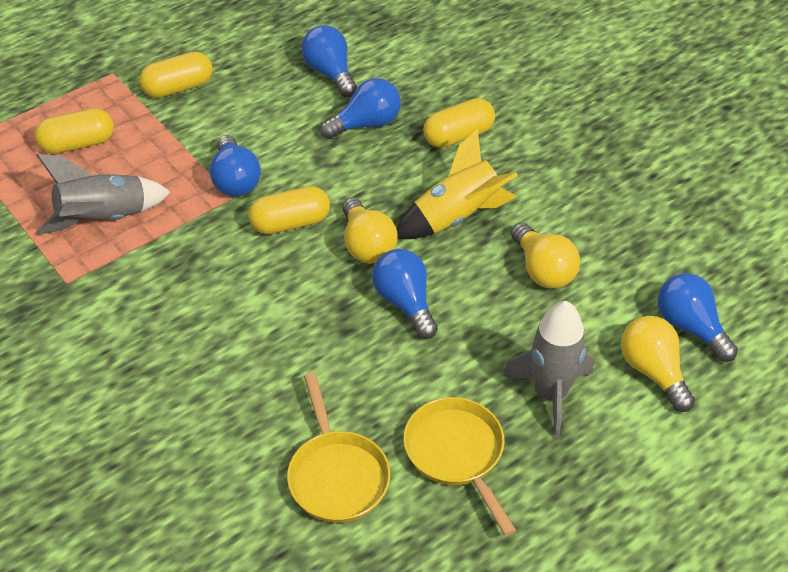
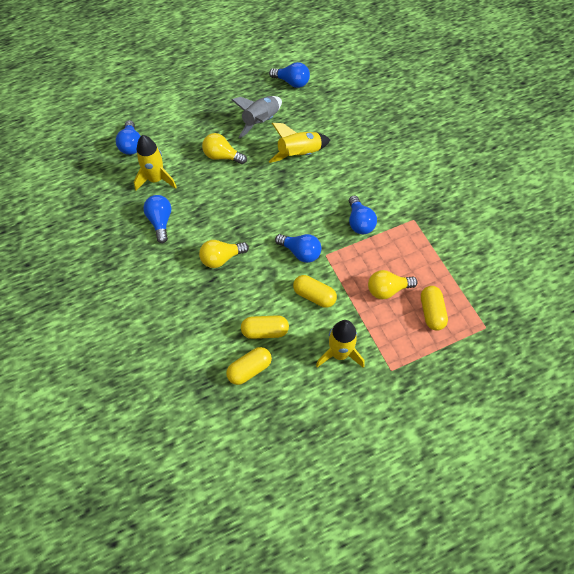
grey rocket: 2 -> 1
yellow pan: 2 -> 0
yellow rocket: 1 -> 3

